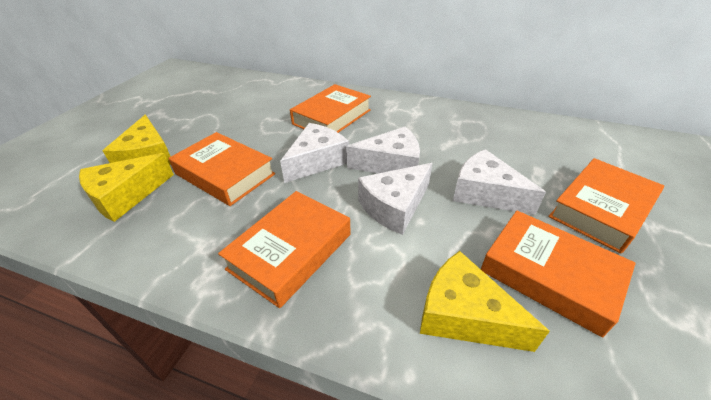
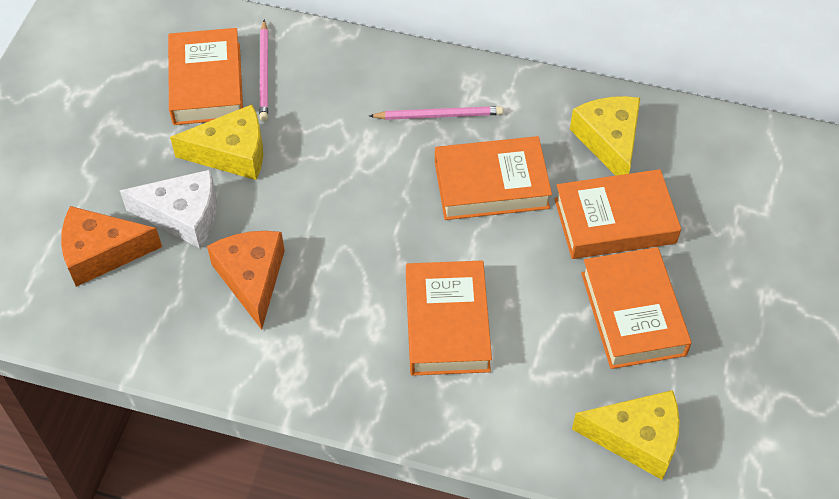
orange cheese: 0 -> 2
pink pencil: 0 -> 2
white cheese: 4 -> 1

